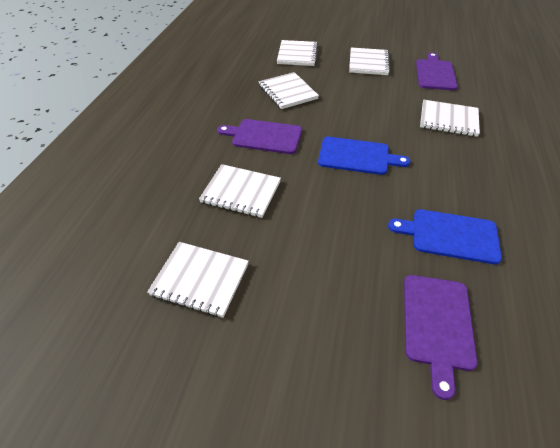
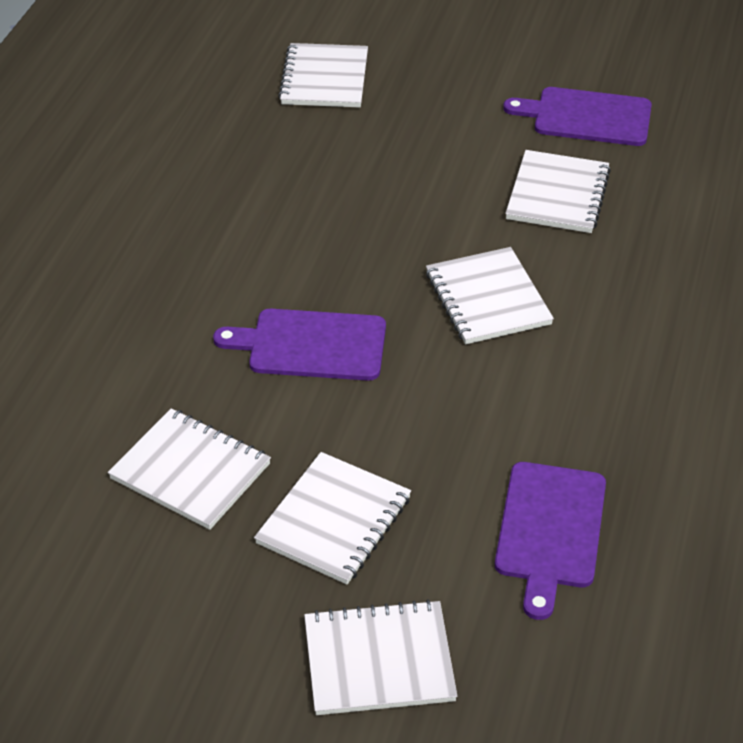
blue cutting board: 2 -> 0

